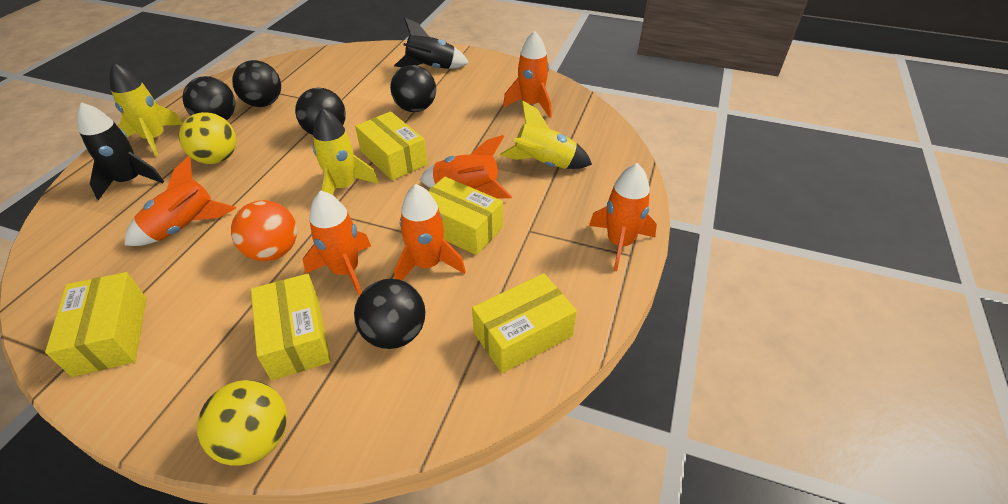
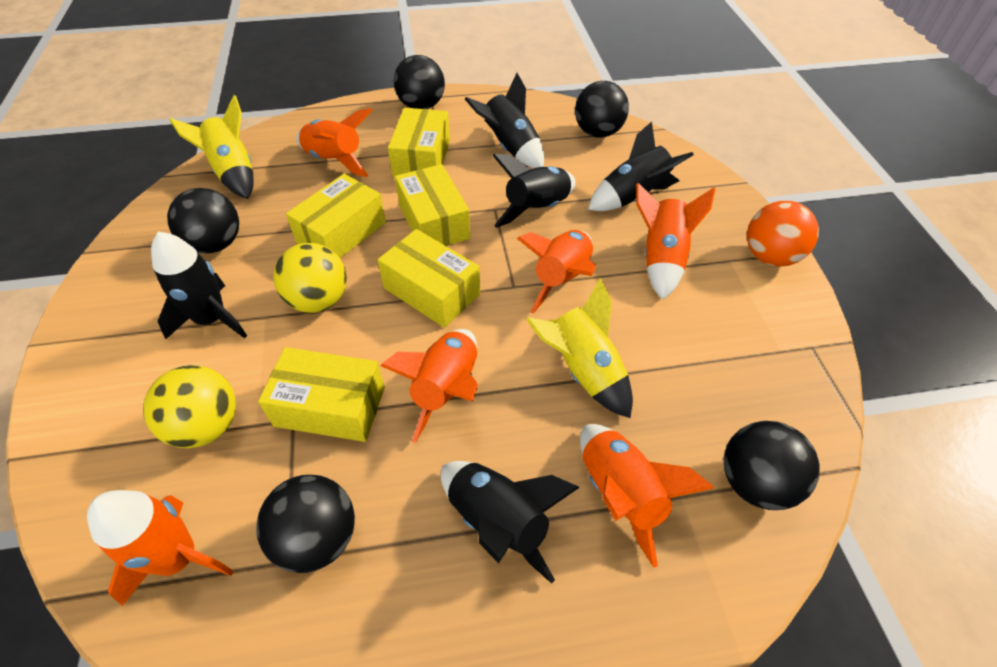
black rocket: 2 -> 5
yellow rocket: 3 -> 2

